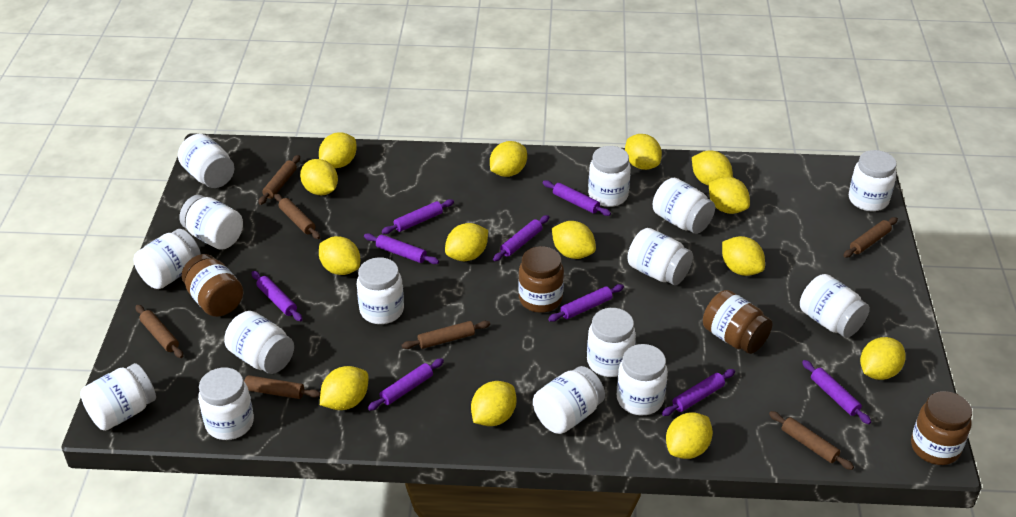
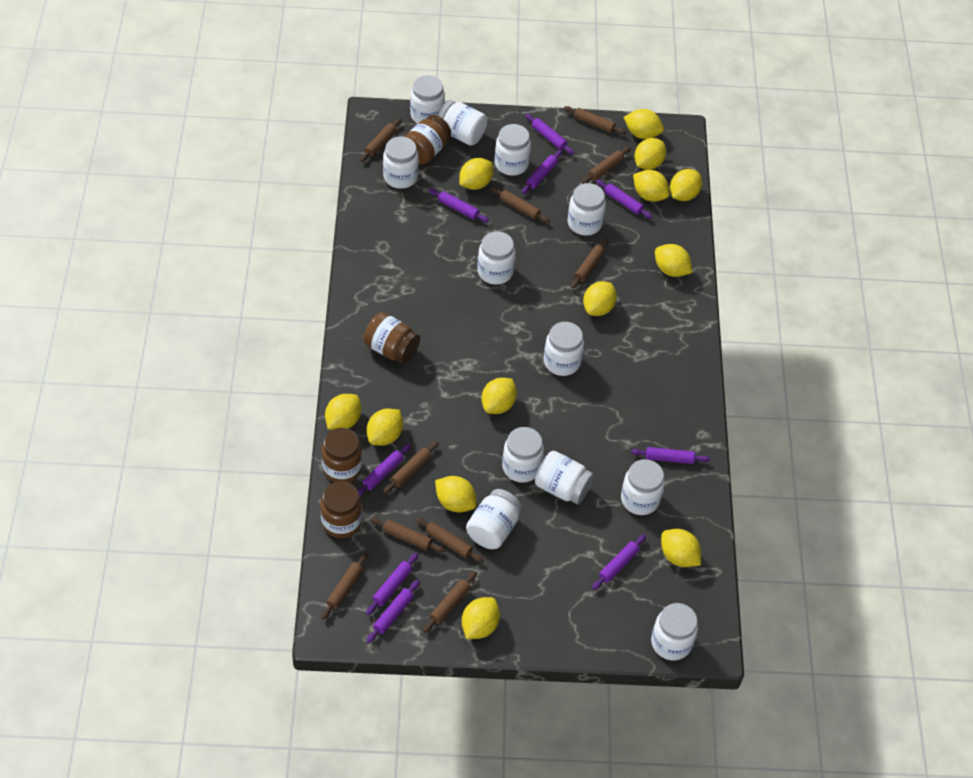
brown rolling pin: 7 -> 10
white jar: 15 -> 12
yellow lemon: 14 -> 13

